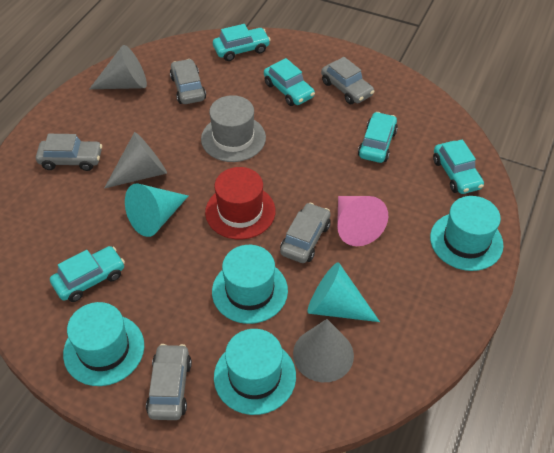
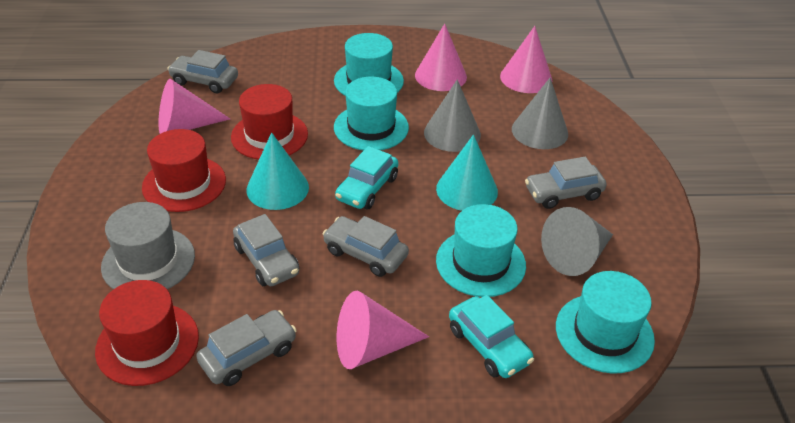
pink cone: 1 -> 4
red hat: 1 -> 3
turquoise car: 5 -> 2

